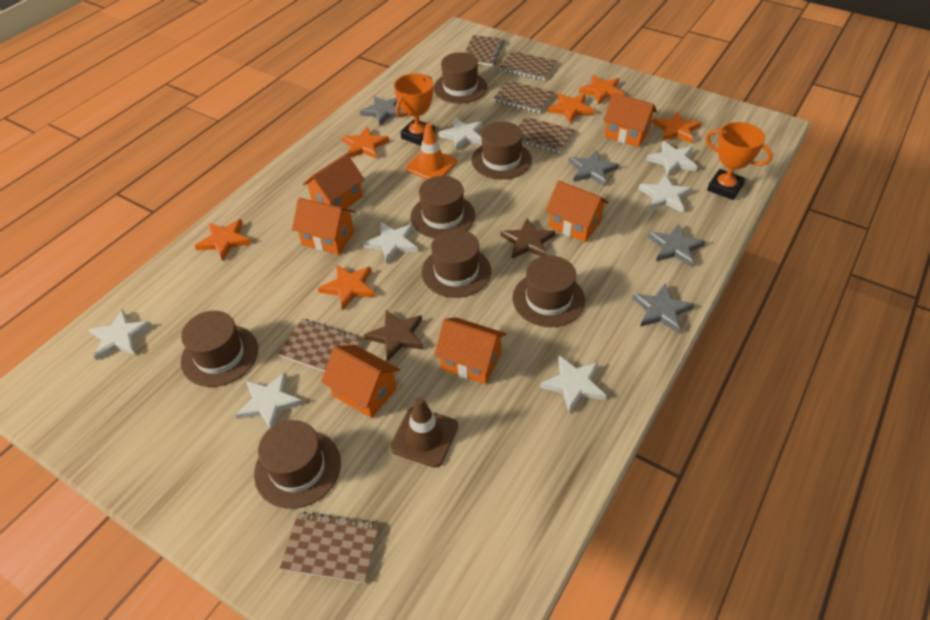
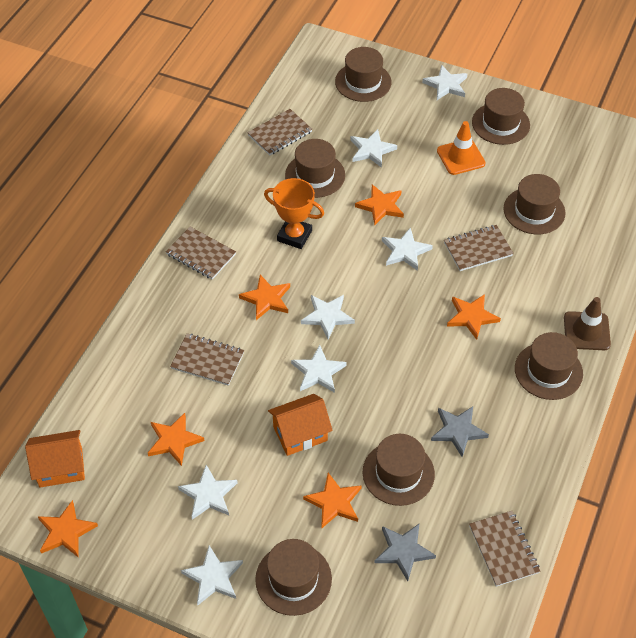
brown notebook: 6 -> 5
brown star: 2 -> 0
grey star: 4 -> 2
orange house: 6 -> 2
orange trophy: 2 -> 1

